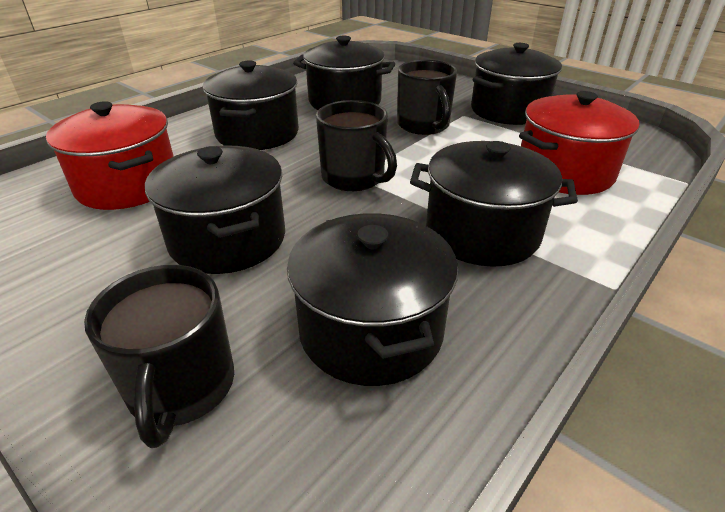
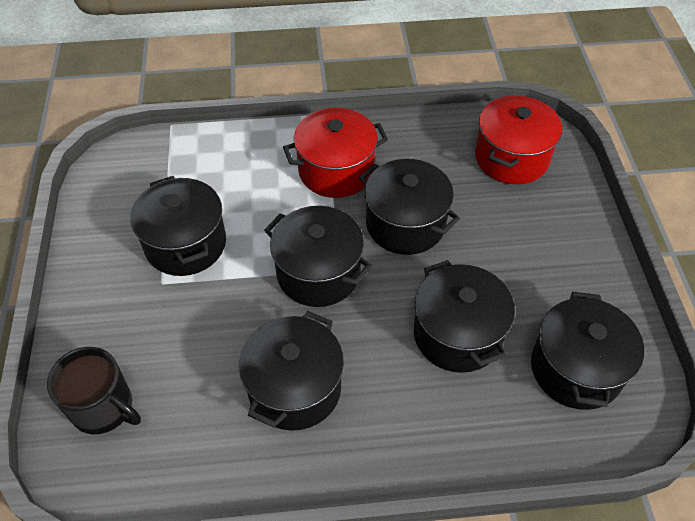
black mug: 3 -> 1

